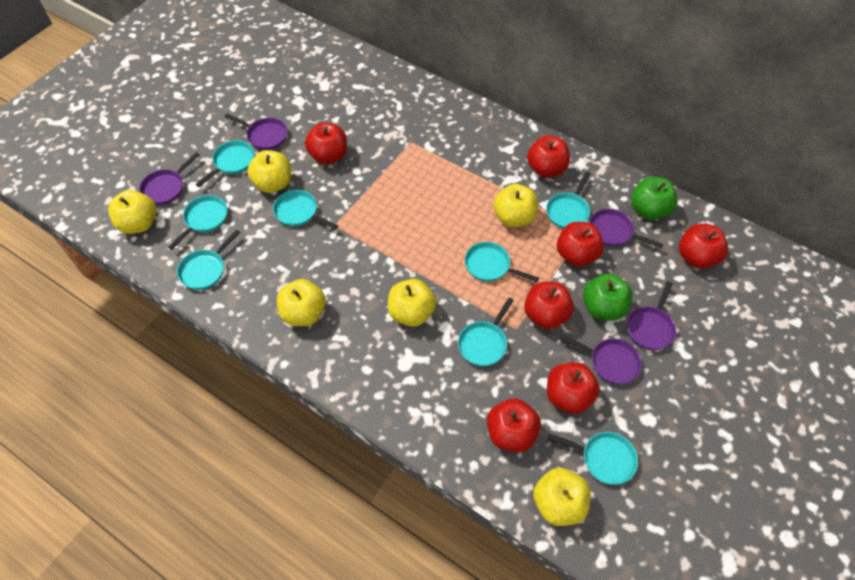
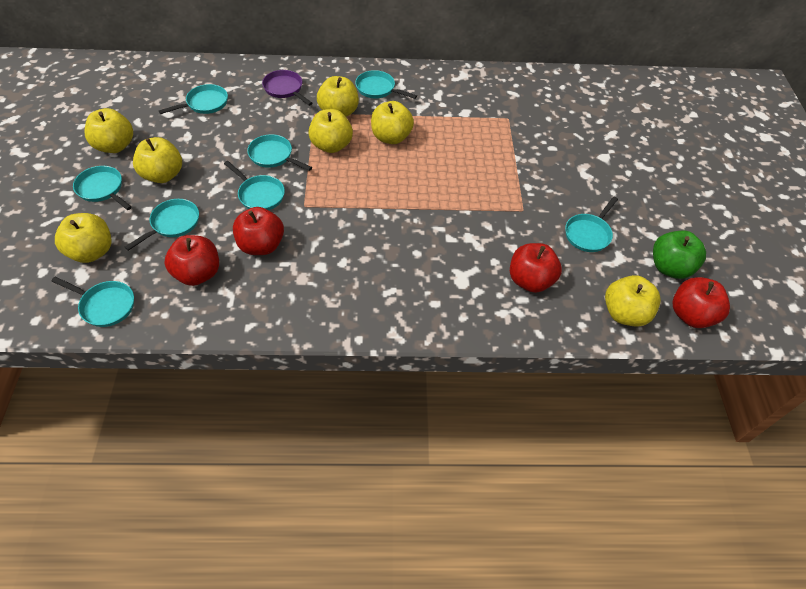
green apple: 2 -> 1
purple pan: 5 -> 1
red apple: 7 -> 4
yellow apple: 6 -> 7

